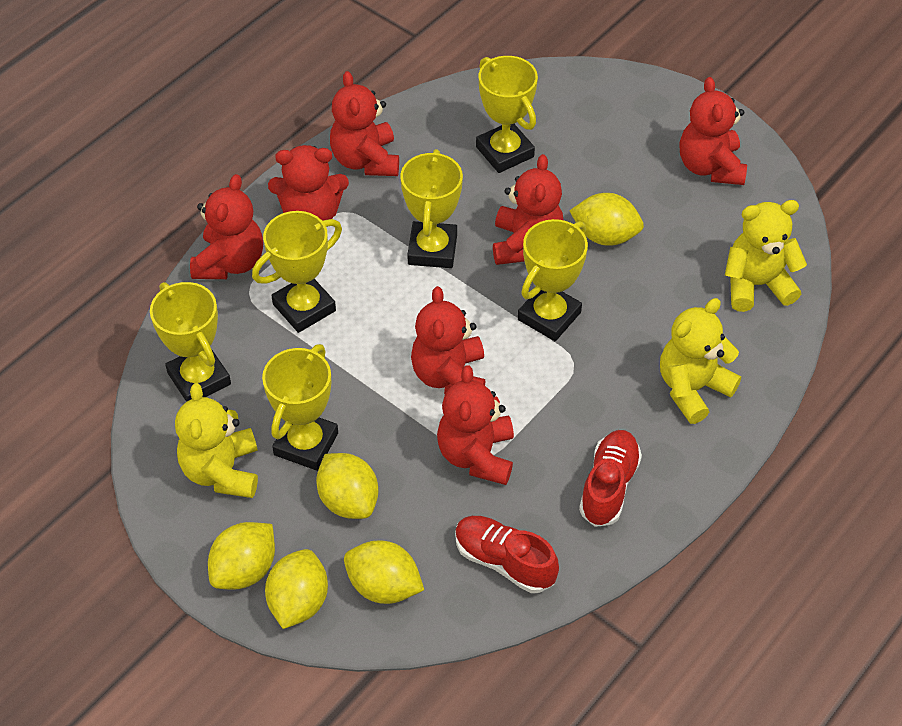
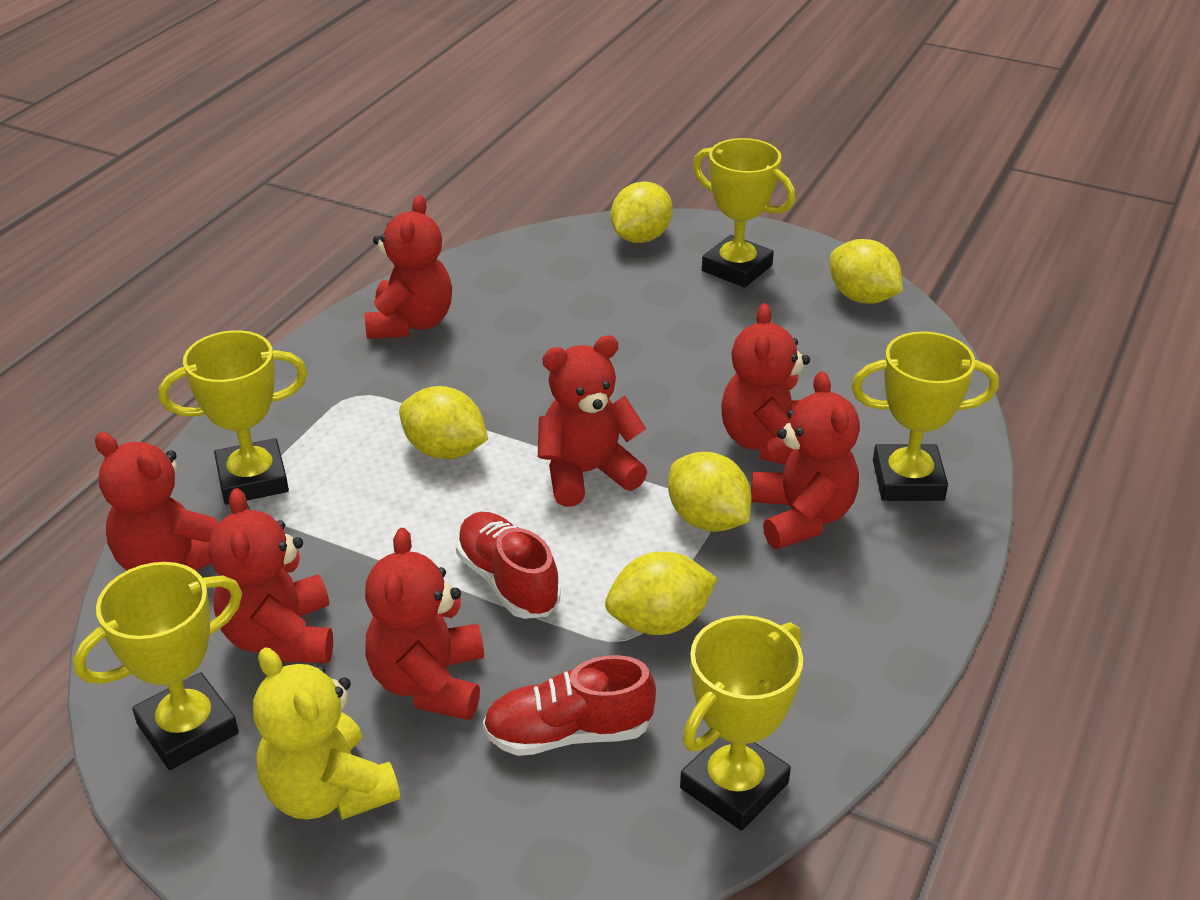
yellow teddy bear: 3 -> 1
yellow trophy: 6 -> 5

